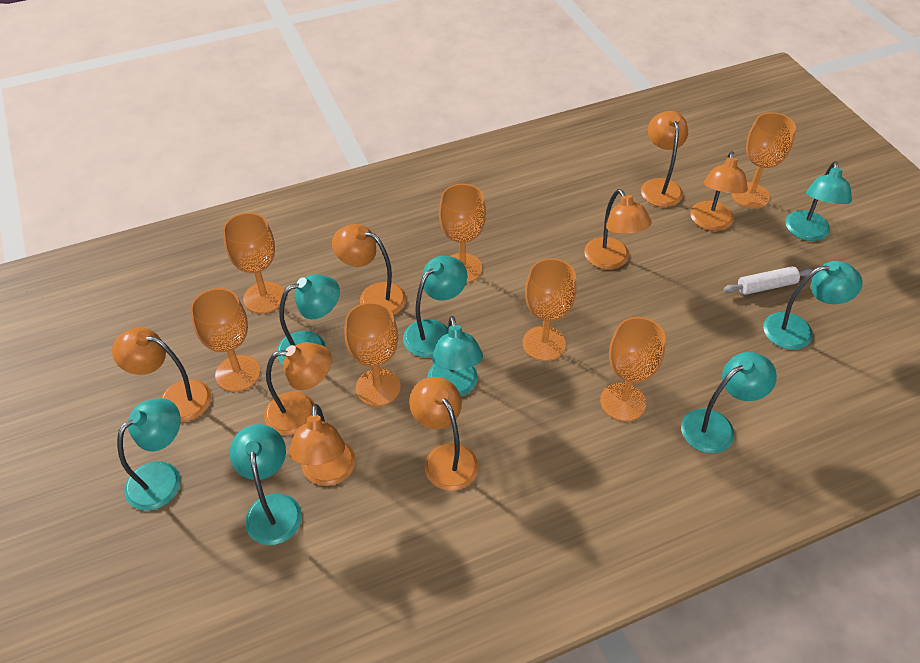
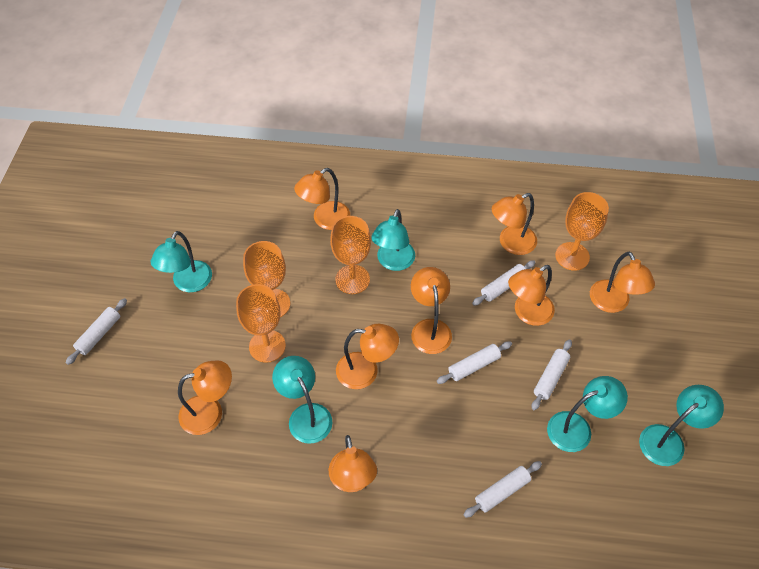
orange goblet: 7 -> 4
turquoise lamp: 8 -> 5
white rolling pin: 1 -> 5

